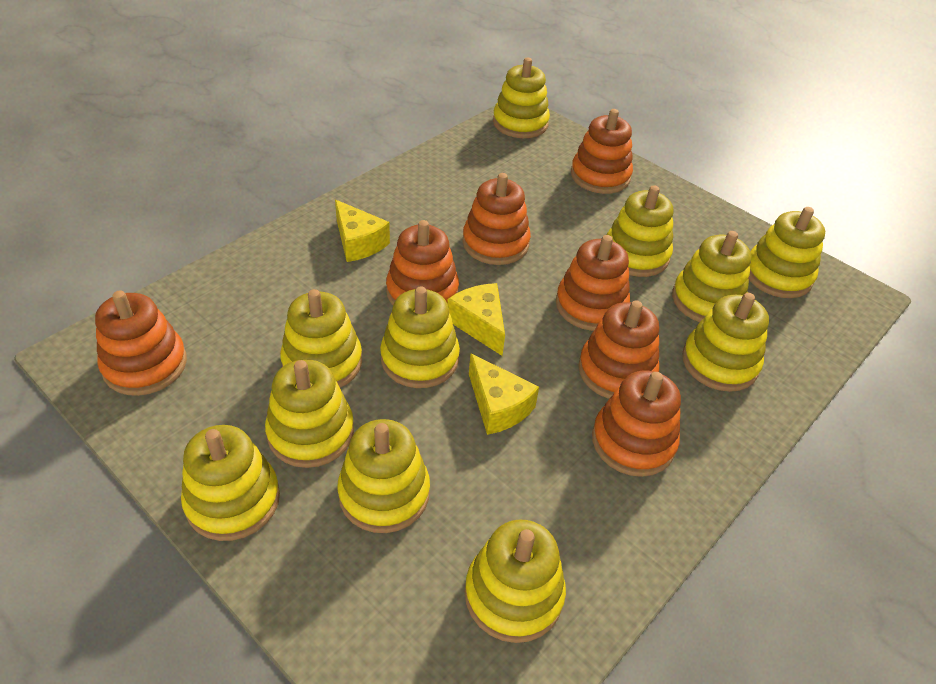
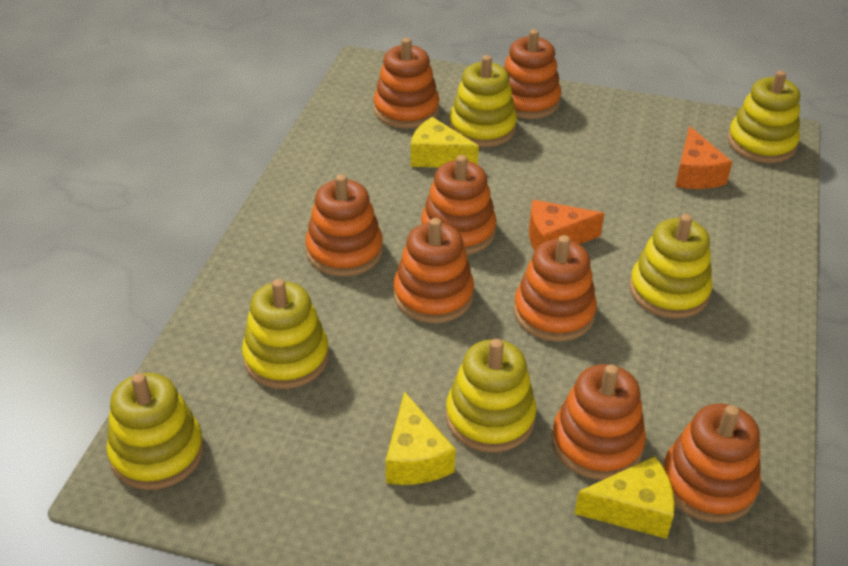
orange cheese: 0 -> 2
orange stacking toy: 7 -> 8
yellow stacking toy: 11 -> 6

